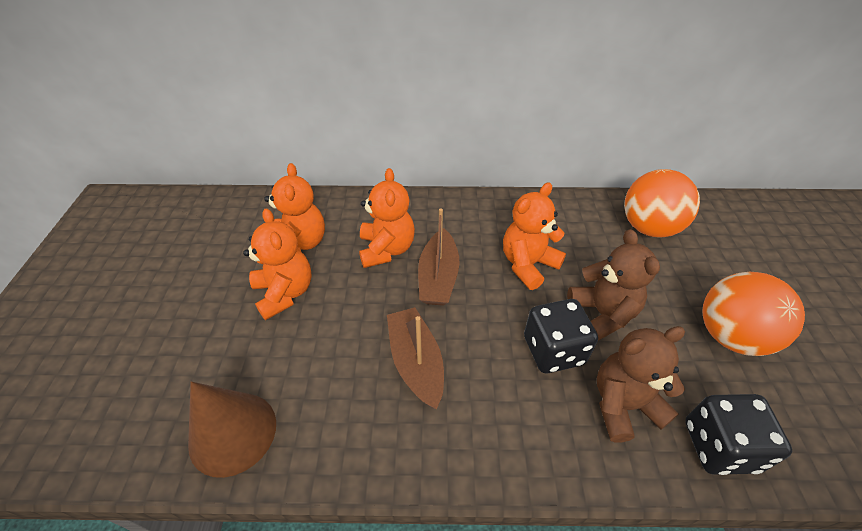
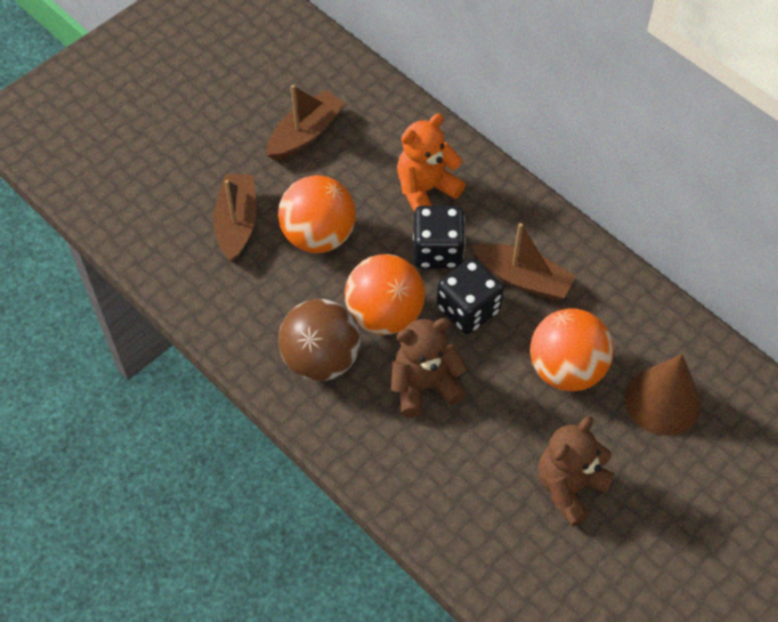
brown ball: 0 -> 1
brown boat: 2 -> 3
orange ball: 2 -> 3
orange teddy bear: 4 -> 1

